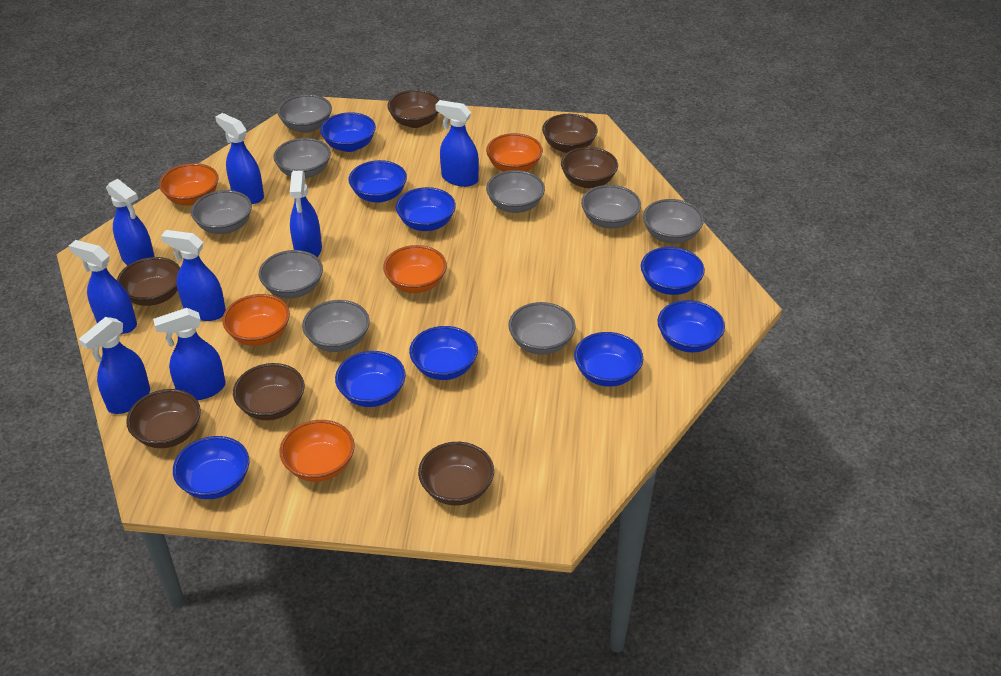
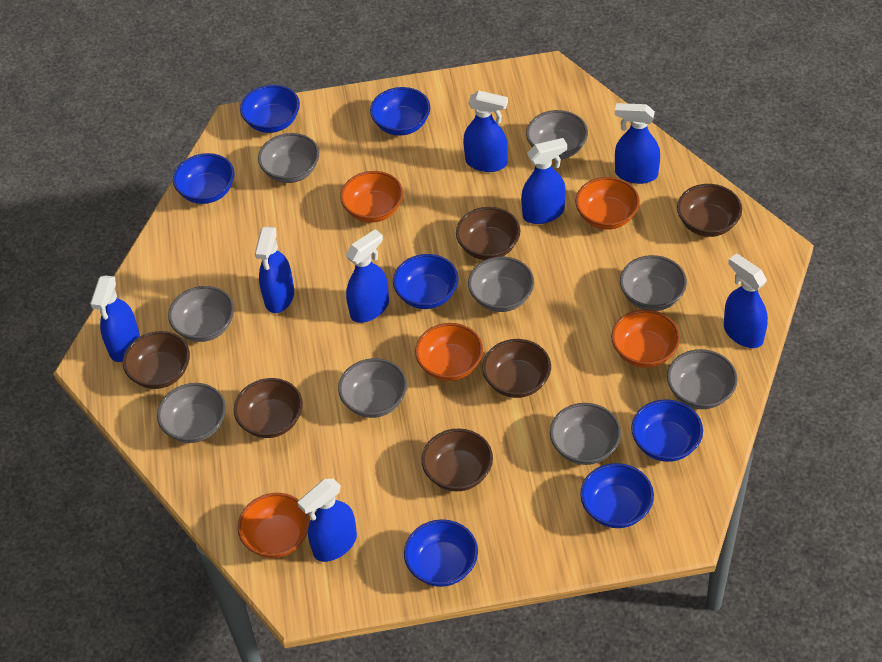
blue bowl: 9 -> 7
brown bowl: 7 -> 6

